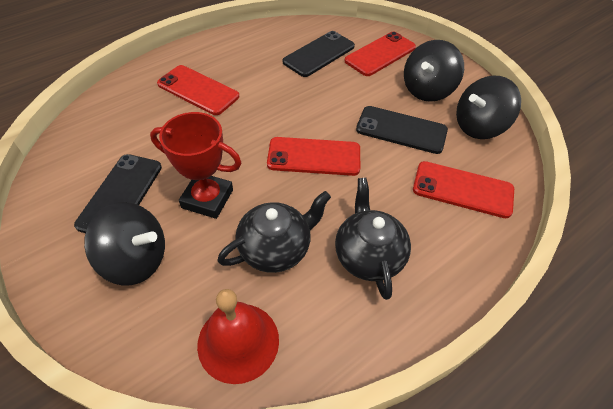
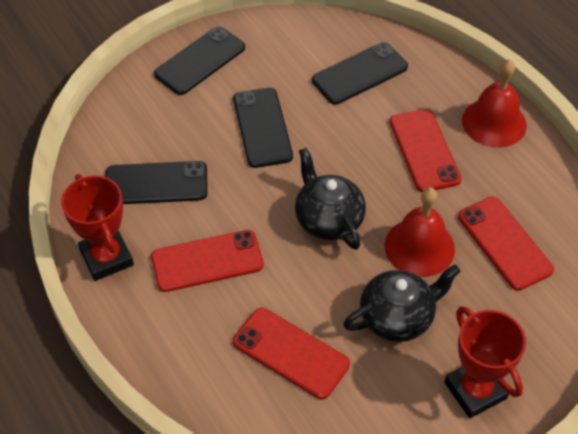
black phone: 3 -> 4
black spinning top: 3 -> 0
red bell: 1 -> 2
red trophy: 1 -> 2

